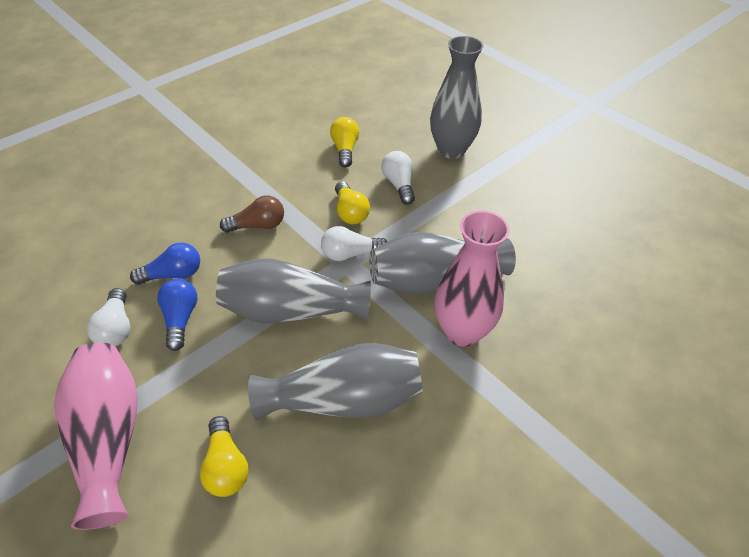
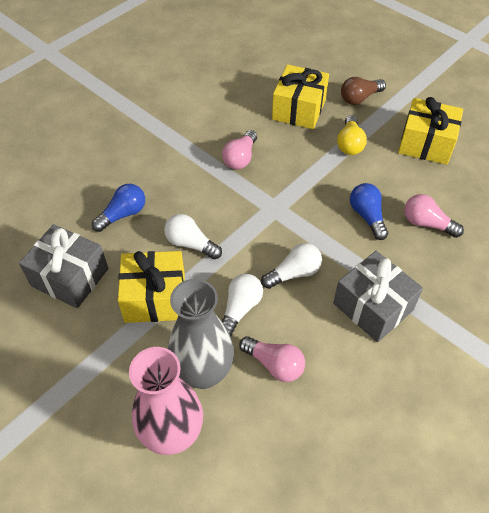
grey gift: 0 -> 2
grey vase: 4 -> 1
pink light bulb: 0 -> 3
pink vase: 2 -> 1
yellow gift: 0 -> 3
yellow light bulb: 3 -> 1

